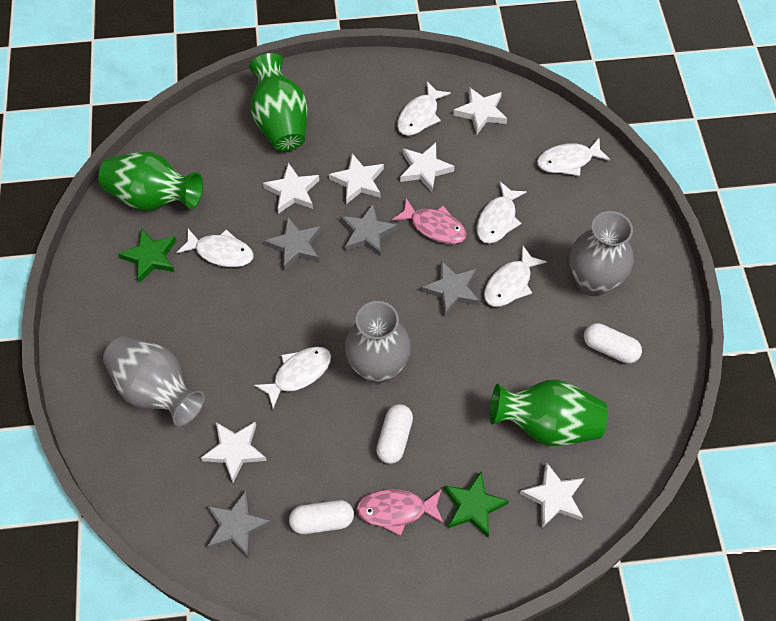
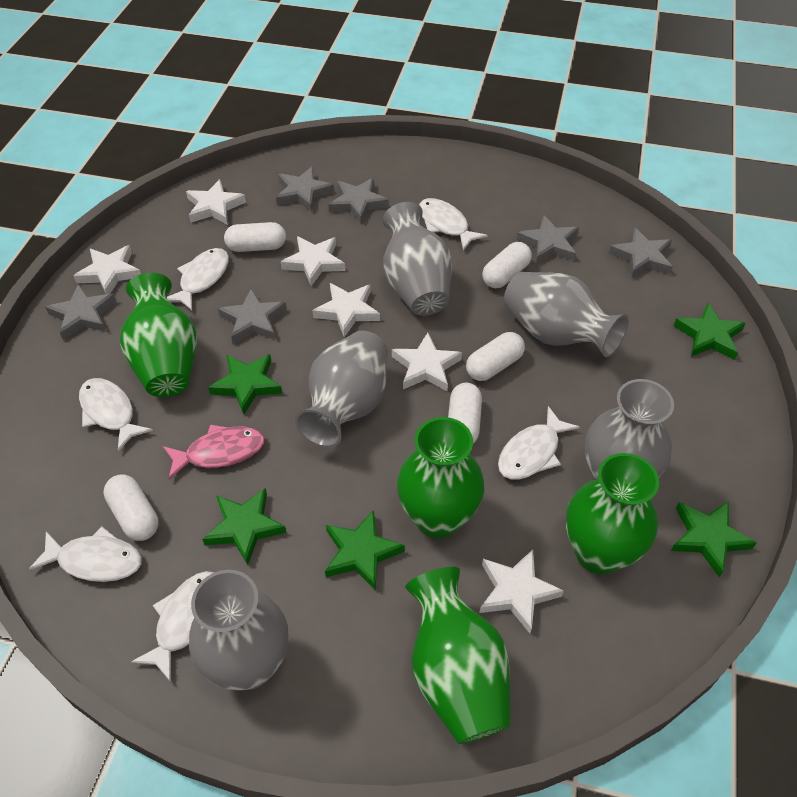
green star: 2 -> 5
green vase: 3 -> 4
grey star: 4 -> 6
grey vase: 3 -> 5
pink fish: 2 -> 1
white capsule: 3 -> 5

